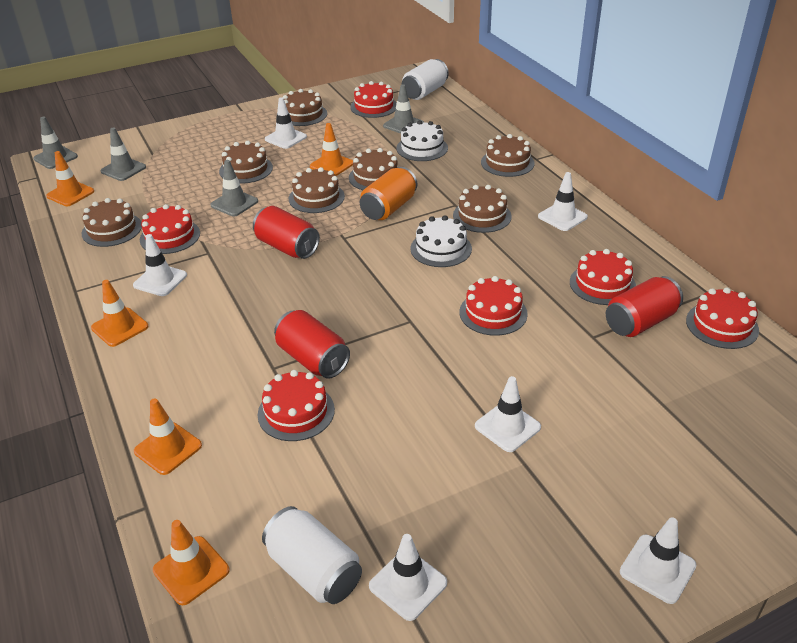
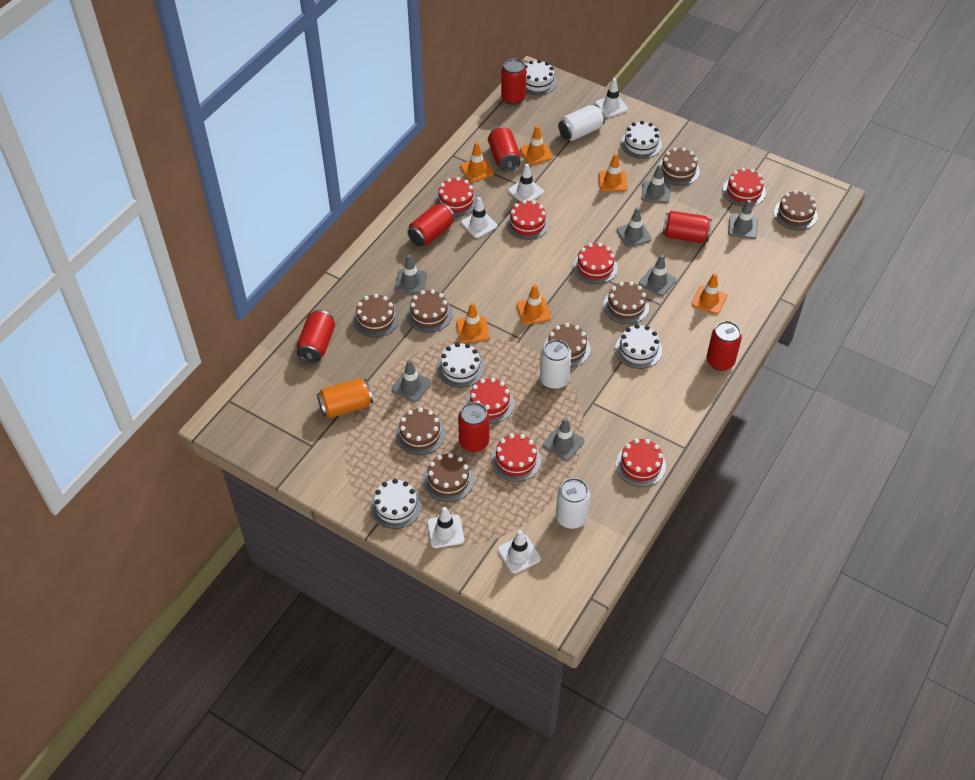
brown cake: 7 -> 8
grey traffic cone: 4 -> 7
orange traffic cone: 5 -> 6
red cake: 6 -> 7
red can: 3 -> 7
white cake: 2 -> 5
white can: 2 -> 3
white traffic cone: 6 -> 5

